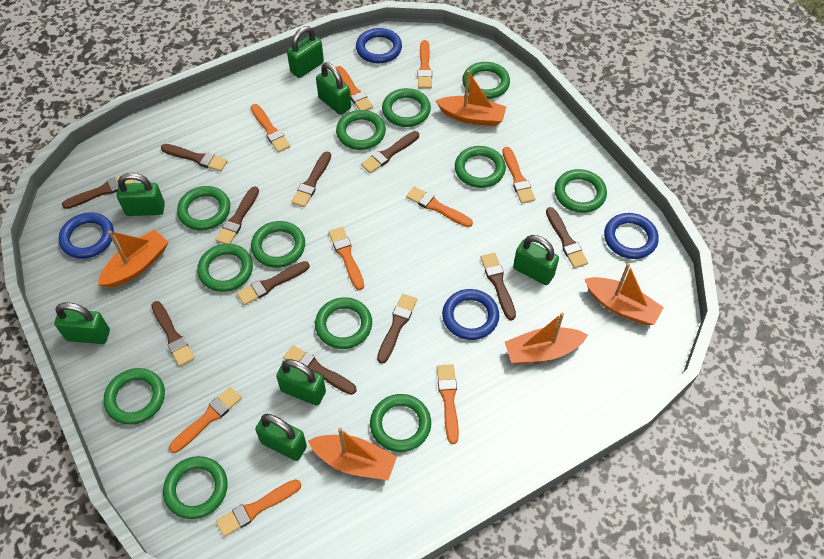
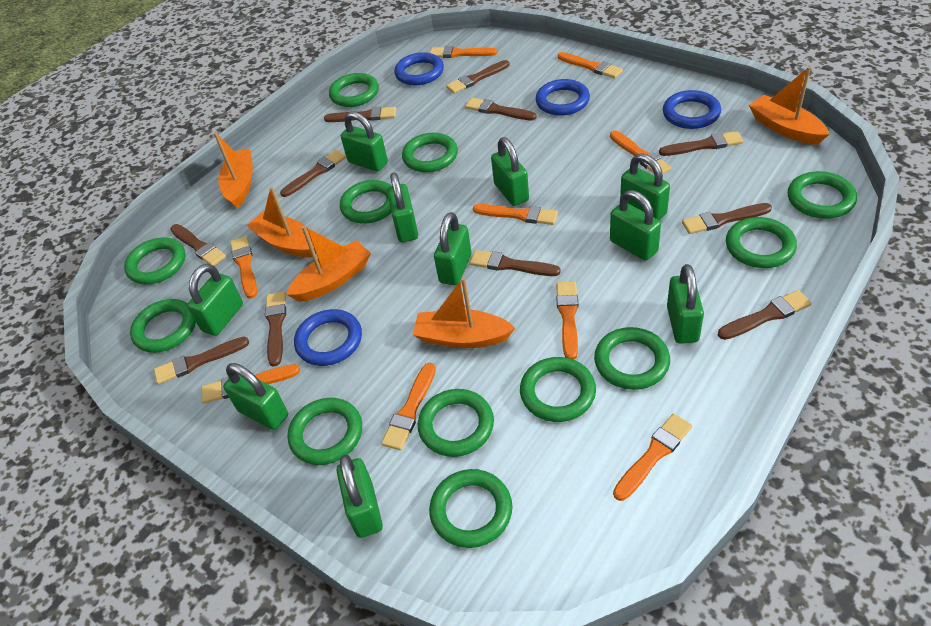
green padlock: 7 -> 10

